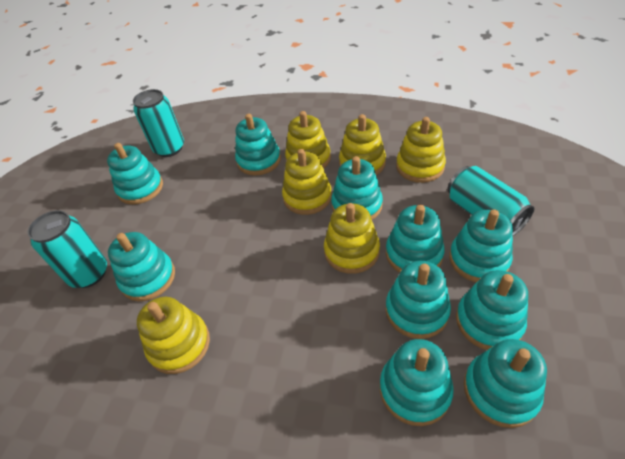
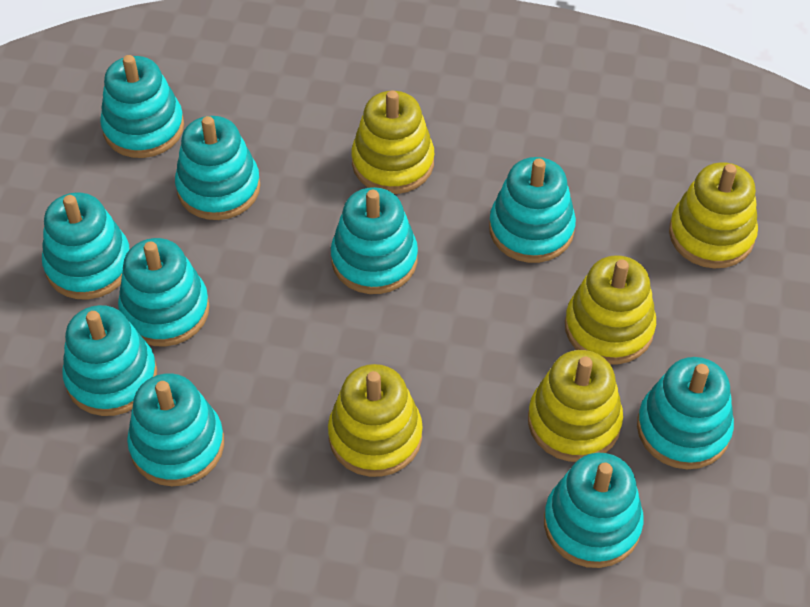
turquoise can: 3 -> 0
yellow stacking toy: 6 -> 5

